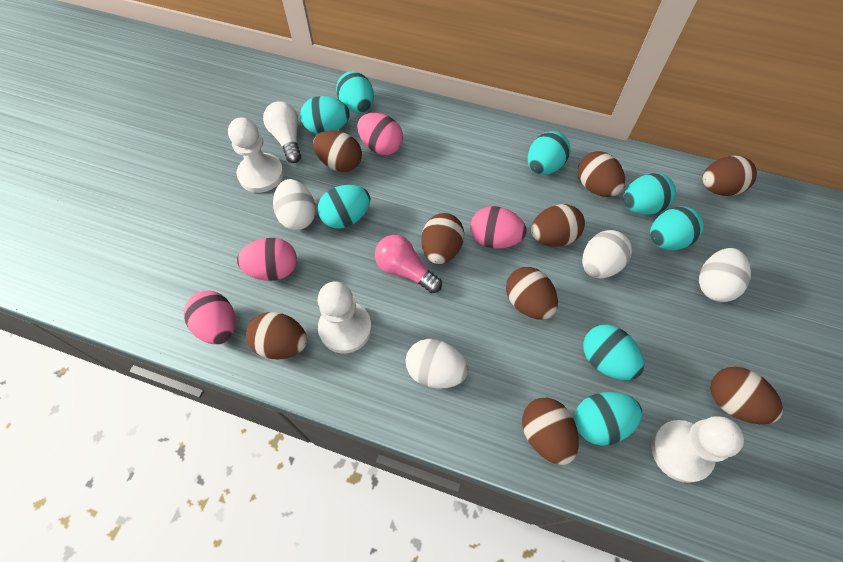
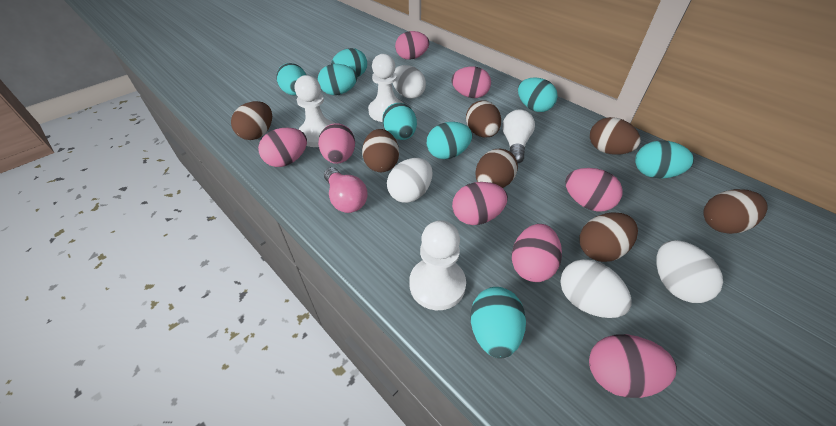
brown egg: 9 -> 7
pink egg: 4 -> 8

